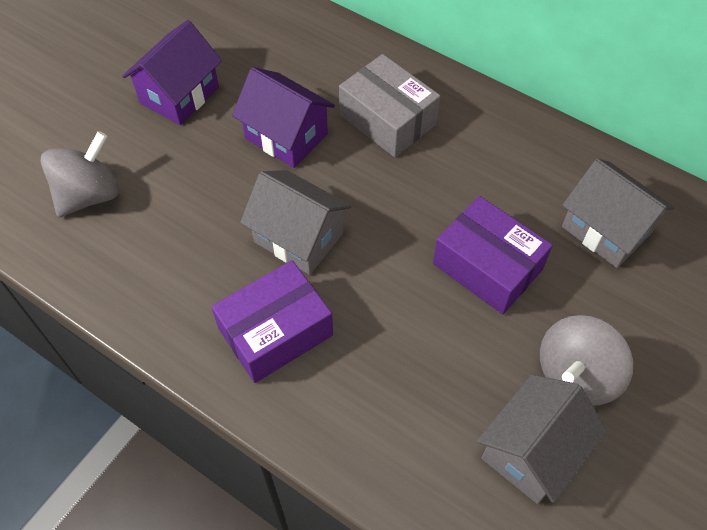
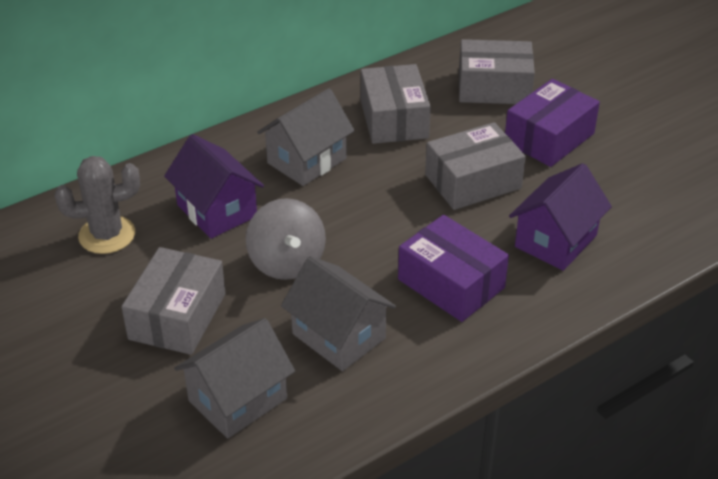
grey box: 1 -> 4
grey cactus: 0 -> 1
grey spinning top: 2 -> 1

